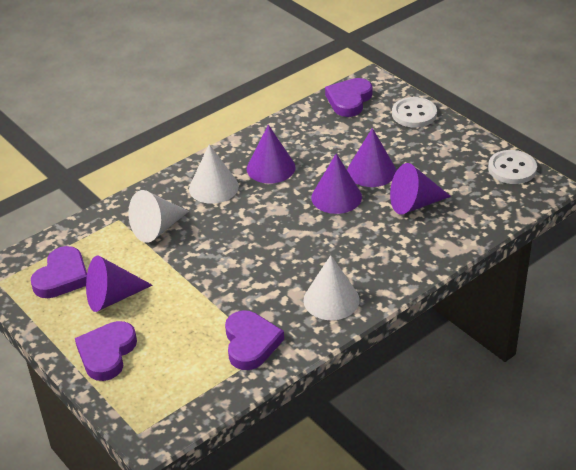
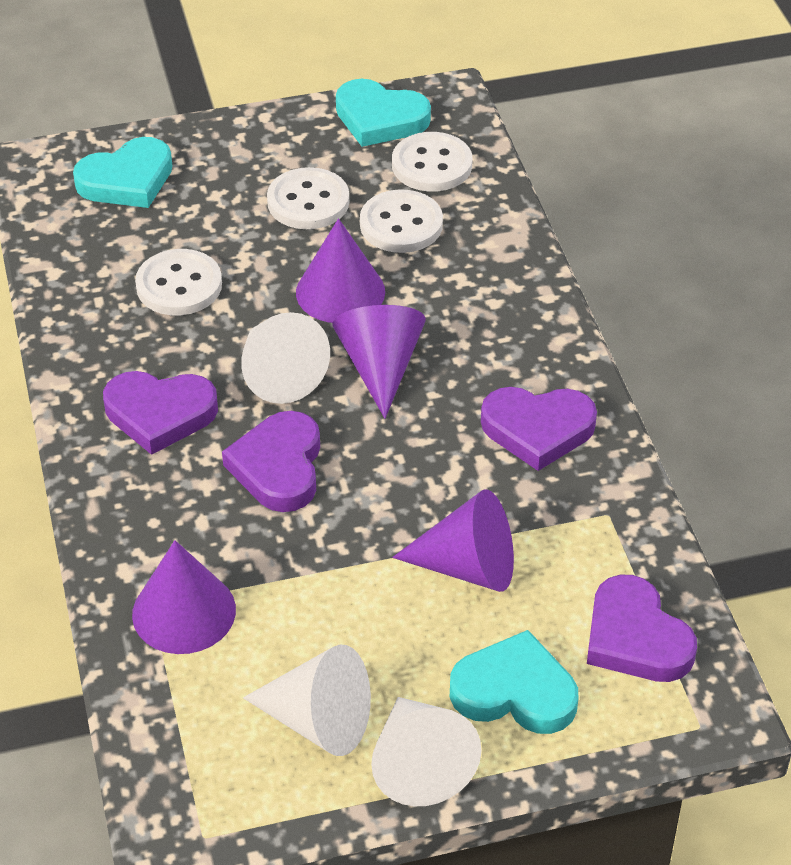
purple cone: 5 -> 4
turquoise heart: 0 -> 3
white button: 2 -> 4

